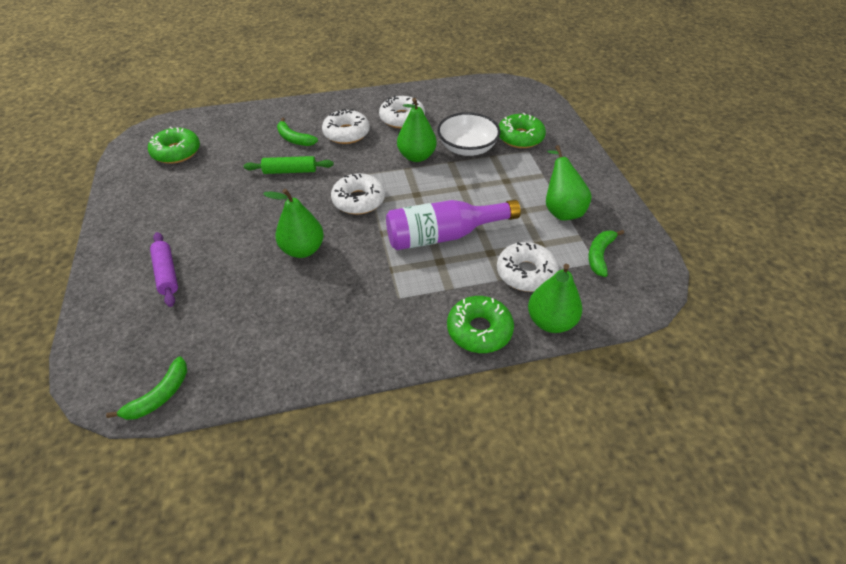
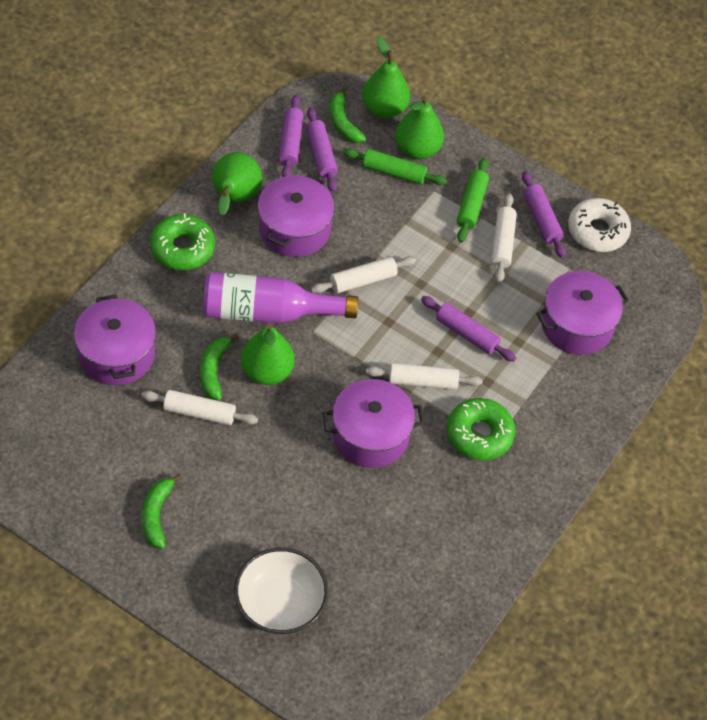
green donut: 3 -> 2
green rolling pin: 1 -> 2
purple pot: 0 -> 4
purple rolling pin: 1 -> 4
white donut: 4 -> 1
white rolling pin: 0 -> 4

